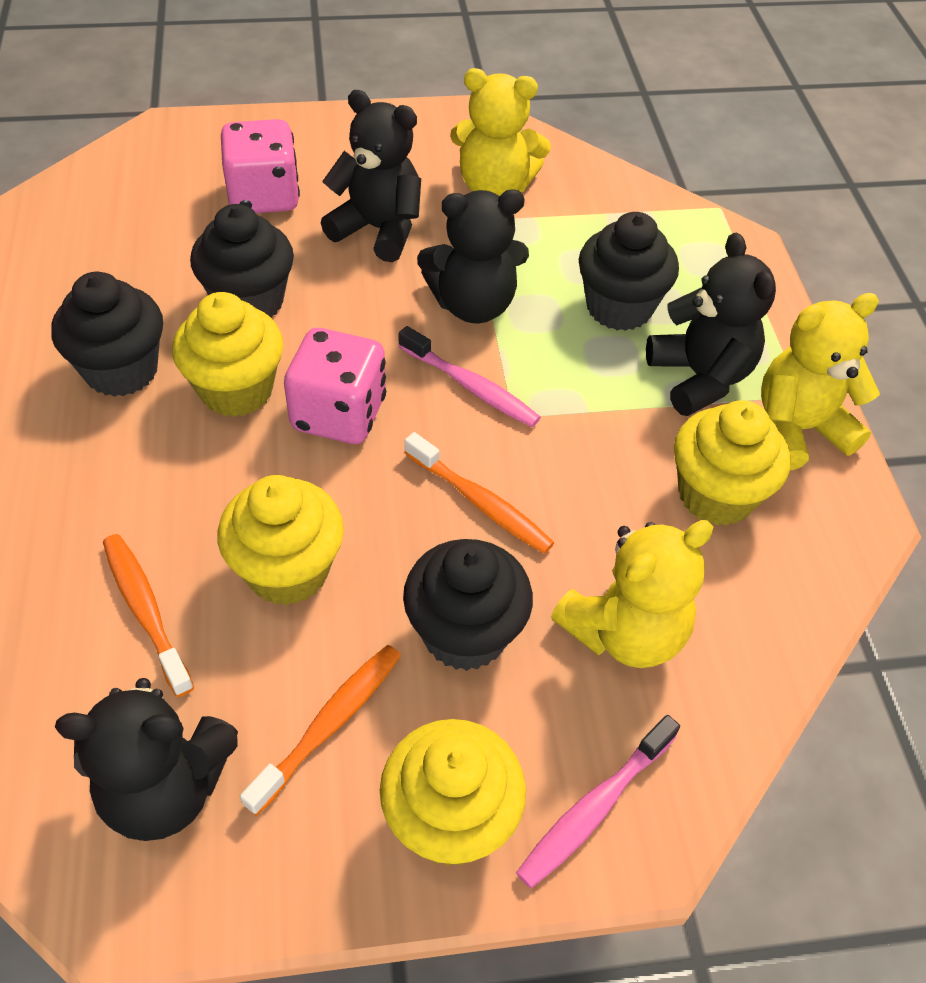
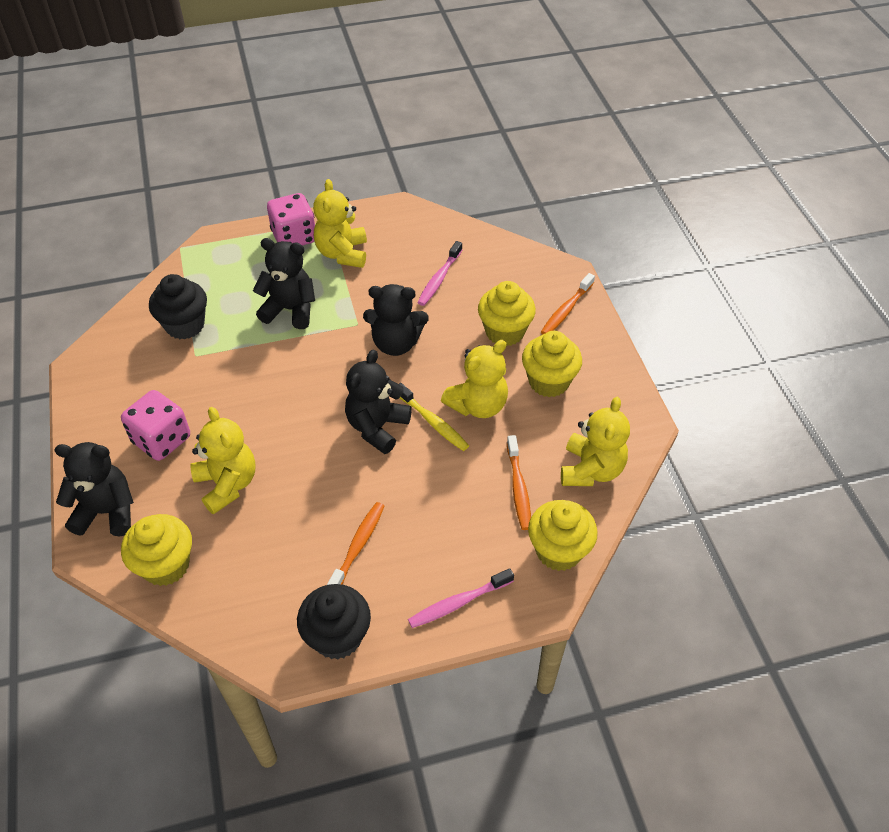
black cupcake: 4 -> 2
yellow teddy bear: 3 -> 4
yellow toothbrush: 0 -> 1

